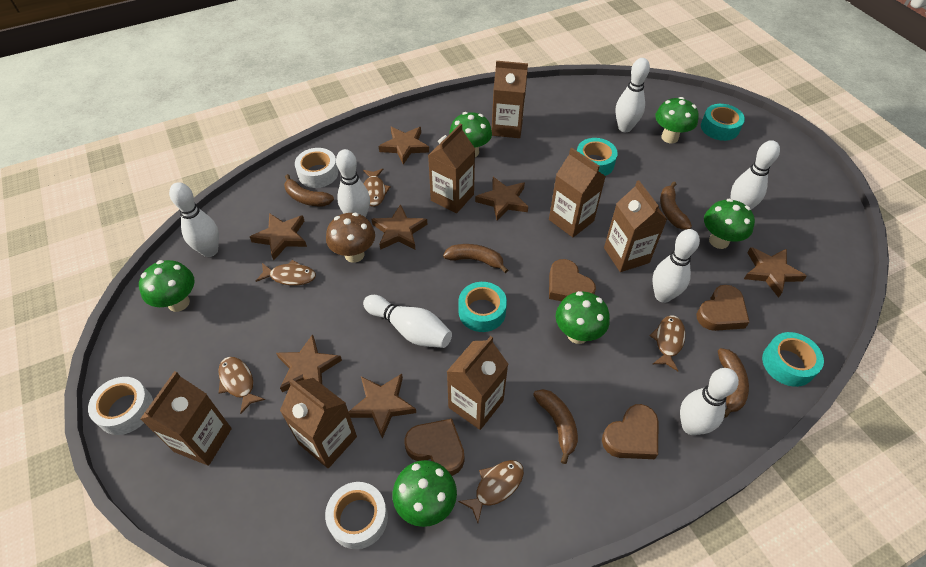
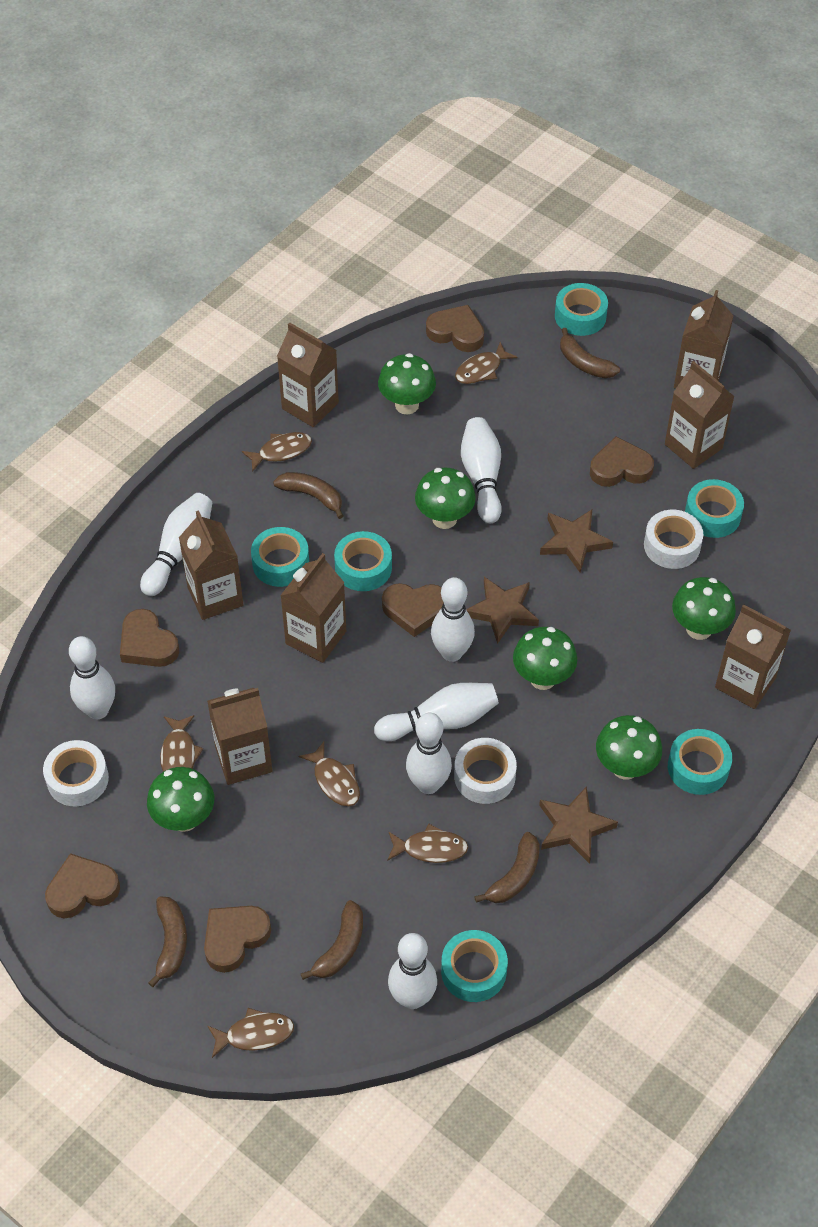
brown fish: 5 -> 6
brown heart: 4 -> 6
brown mushroom: 1 -> 0
brown star: 7 -> 3
turquoise tape: 4 -> 6

